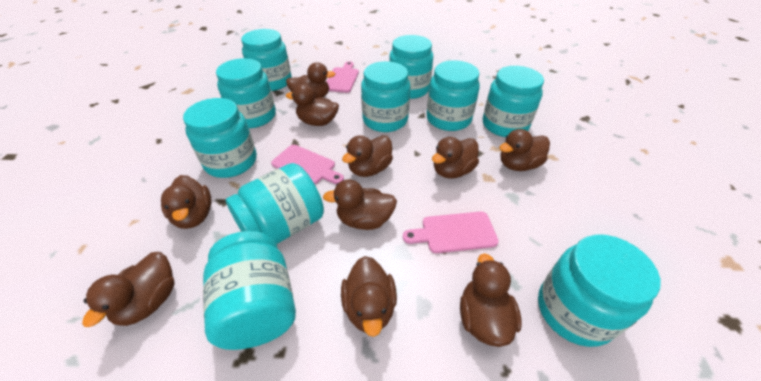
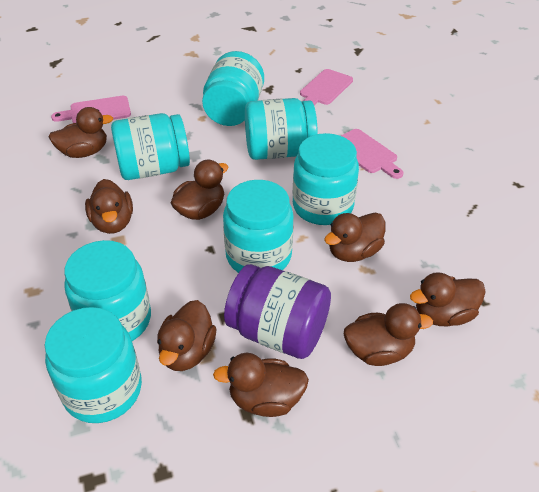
brown duck: 10 -> 8
purple jar: 0 -> 1
turquoise jar: 10 -> 7

